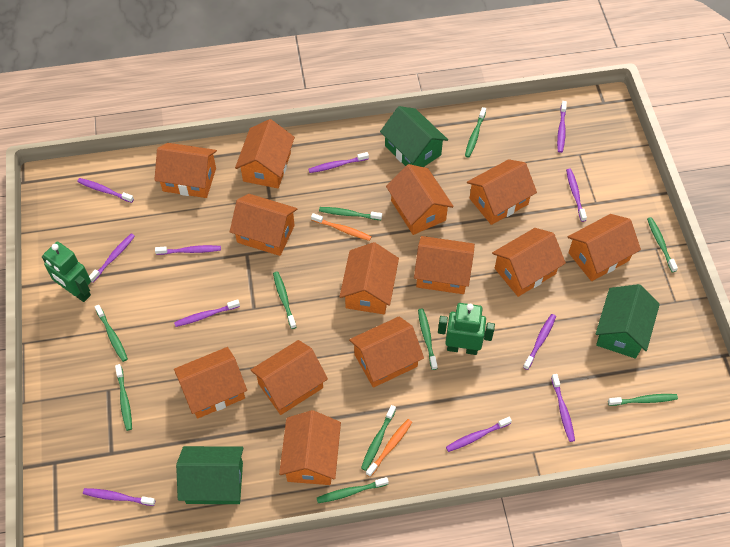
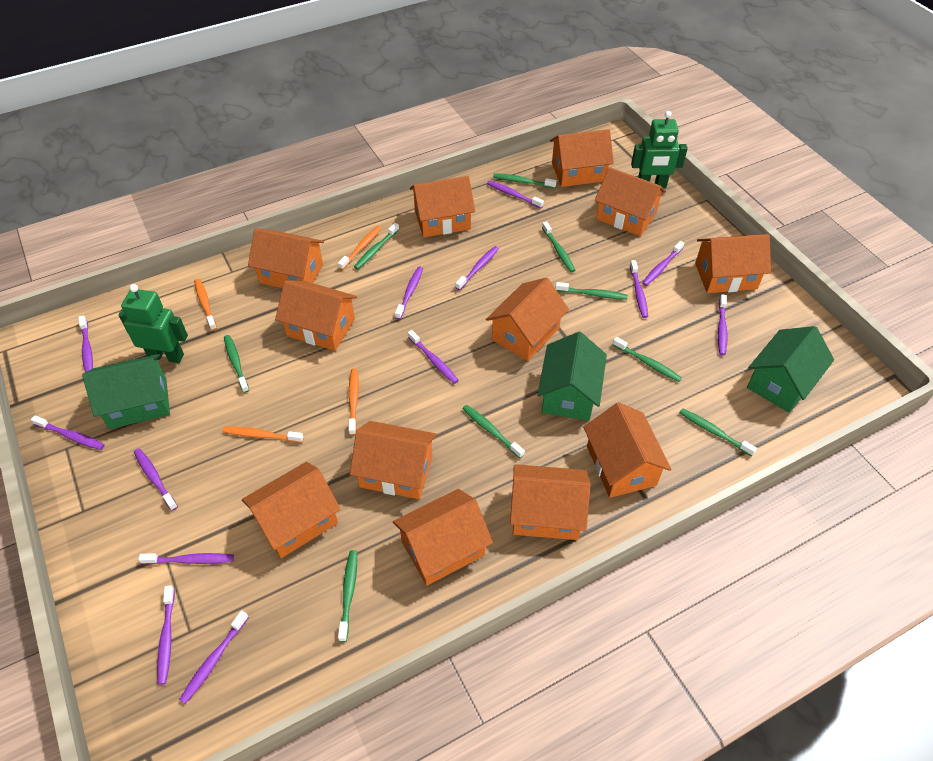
green toothbrush: 10 -> 9
orange house: 13 -> 12
orange toothbrush: 2 -> 4
purple toothbrush: 11 -> 13

